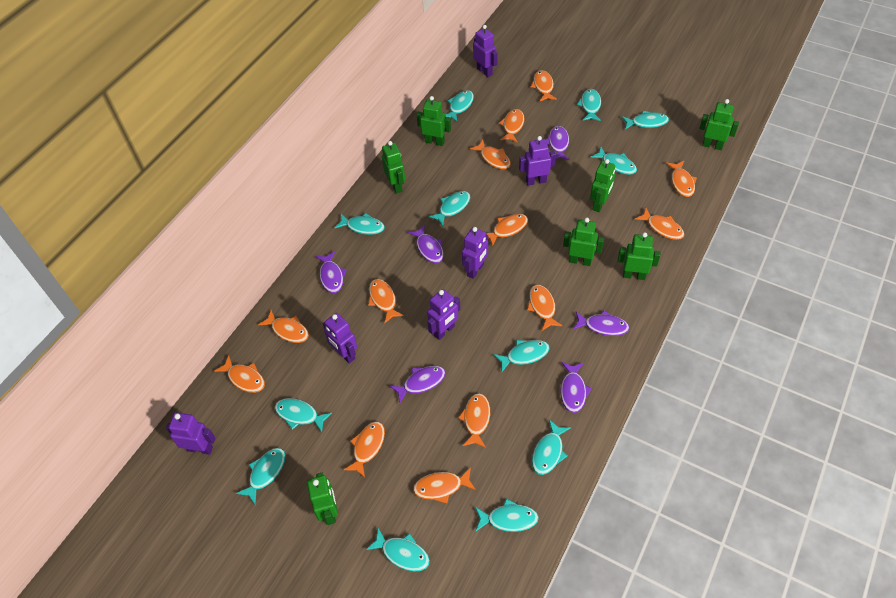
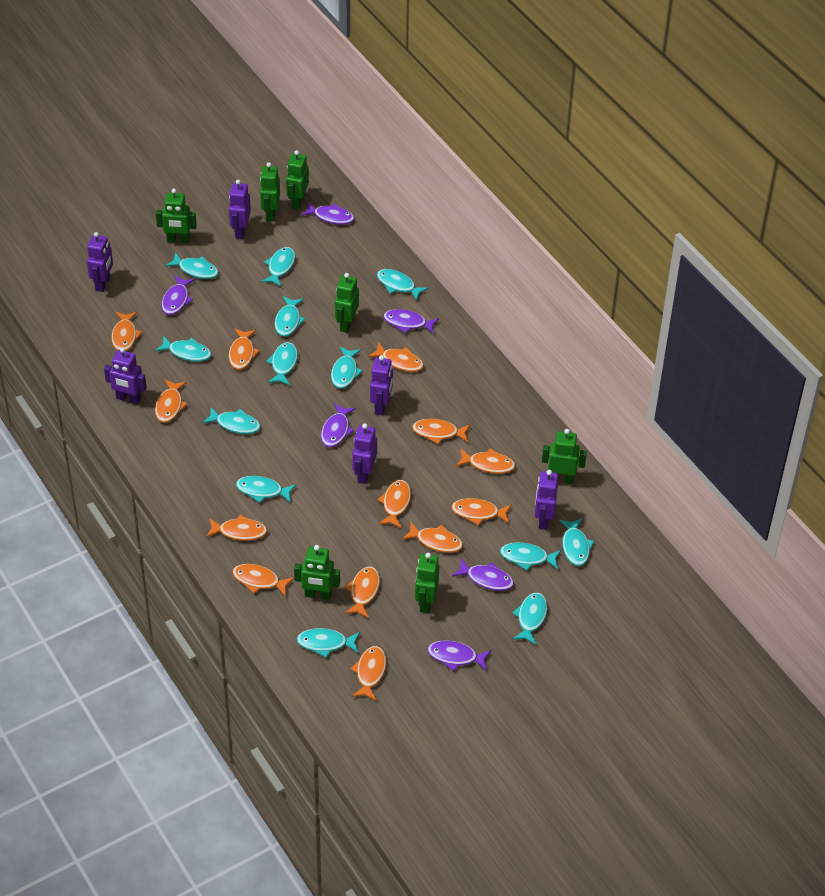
turquoise fish: 12 -> 13

